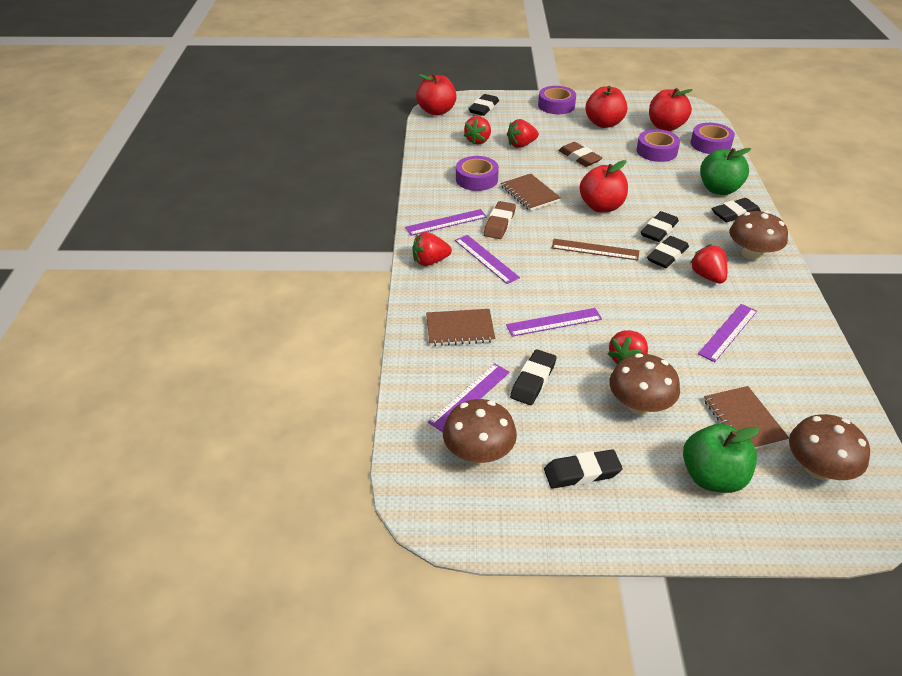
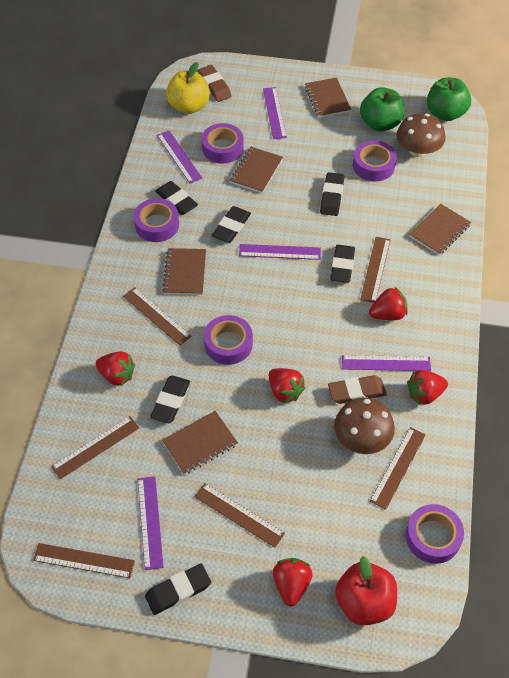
brown mushroom: 4 -> 2
brown notebook: 3 -> 5
brown ruler: 1 -> 6
purple tape: 4 -> 5
red apple: 4 -> 1
yellow apple: 0 -> 1

